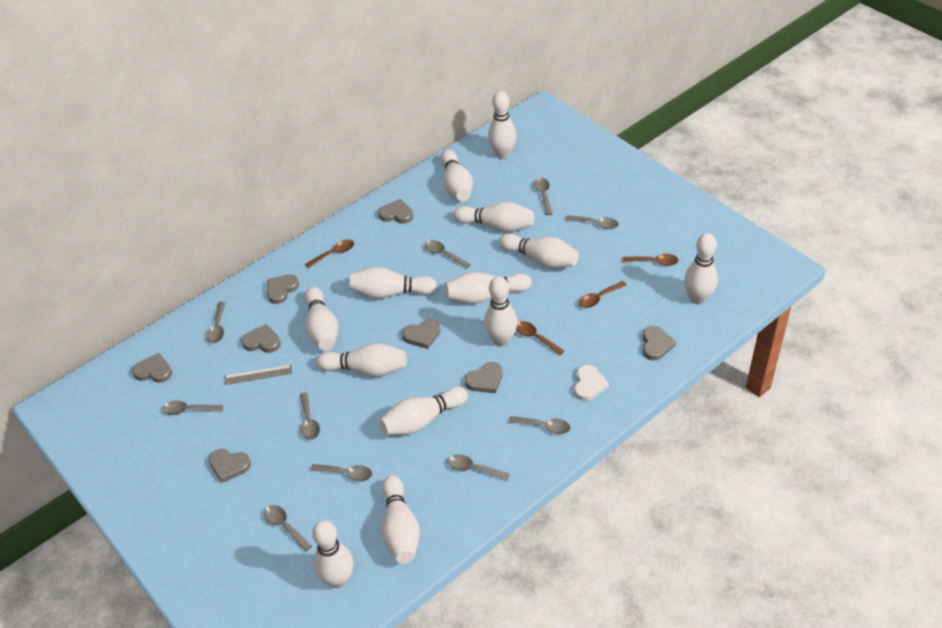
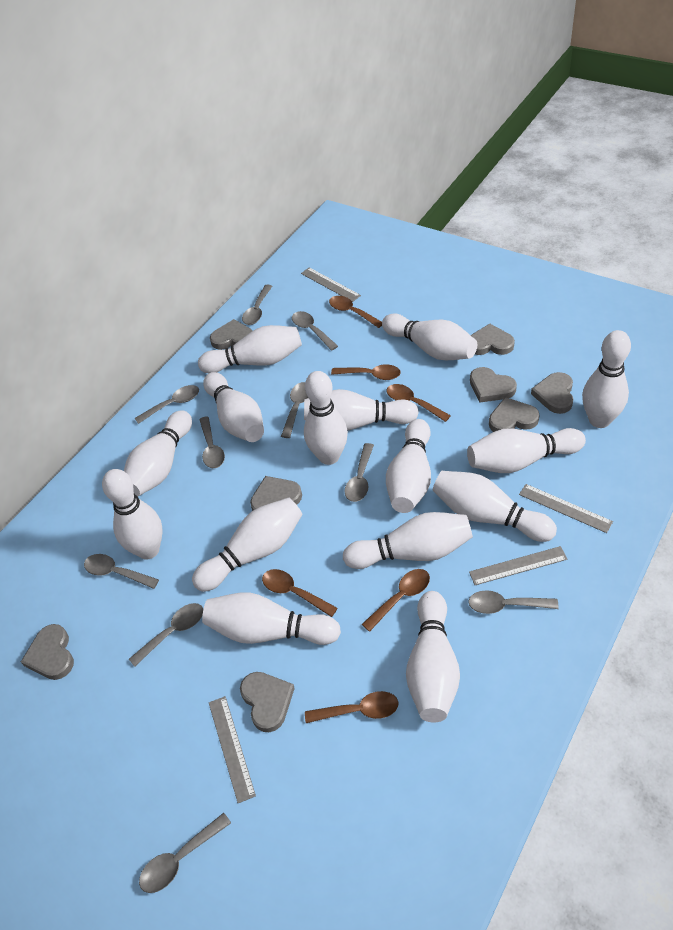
brown spoon: 4 -> 6
grey ruler: 1 -> 4
white bowling pin: 13 -> 15
white heart: 1 -> 0

